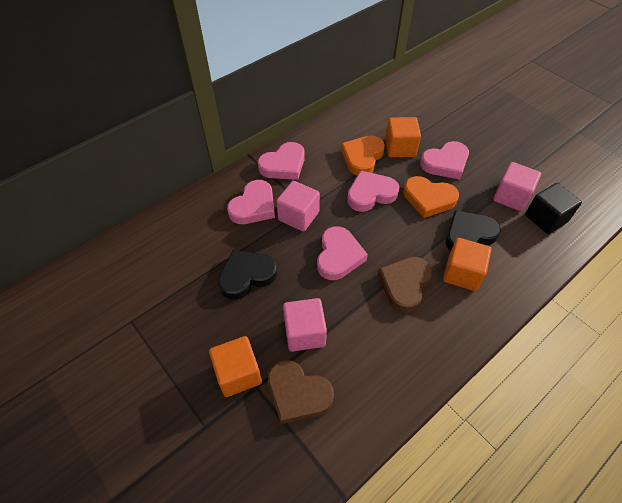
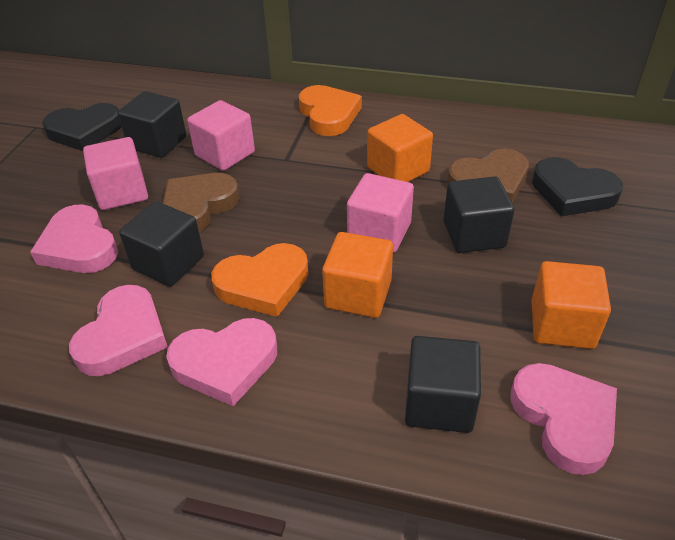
black cube: 1 -> 4
pink heart: 5 -> 4

